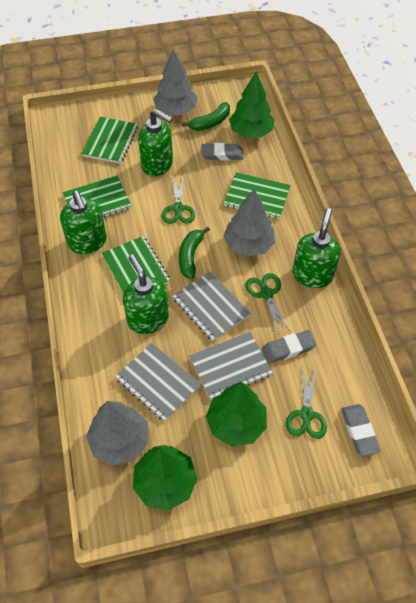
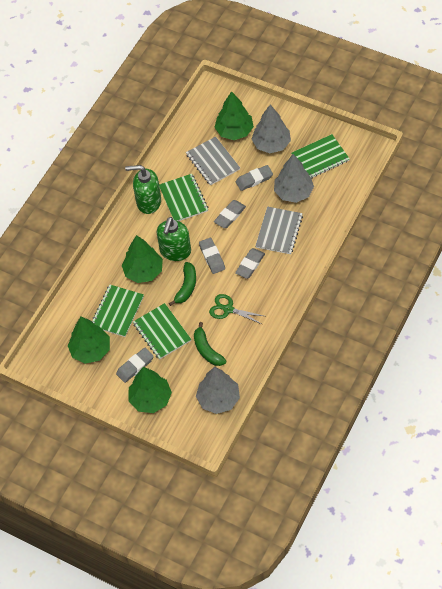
green scissors: 3 -> 1
green soap dispenser: 4 -> 2
green tree: 3 -> 4
grey eraser: 3 -> 5
grey notebook: 3 -> 2

